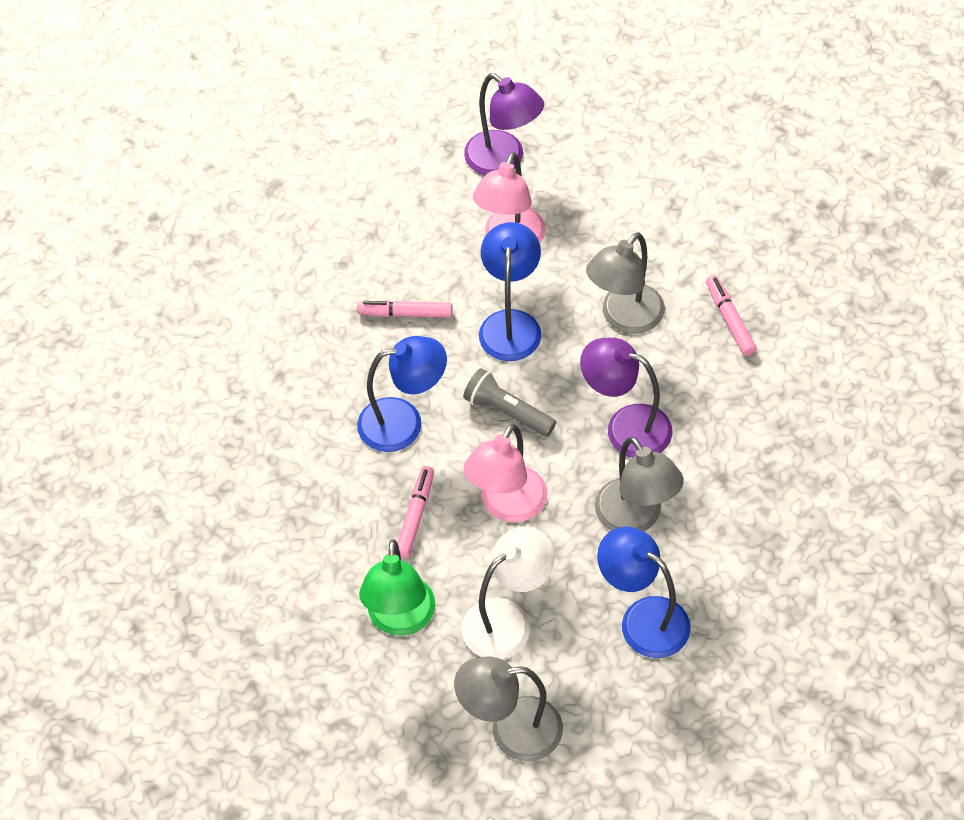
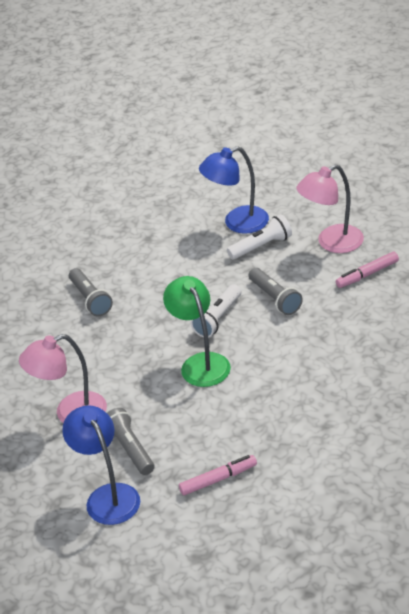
blue lamp: 3 -> 2
grey flashlight: 1 -> 3
grey lamp: 3 -> 0
pink marker: 3 -> 2
purple lamp: 2 -> 0
white flashlight: 0 -> 2
white lamp: 1 -> 0

